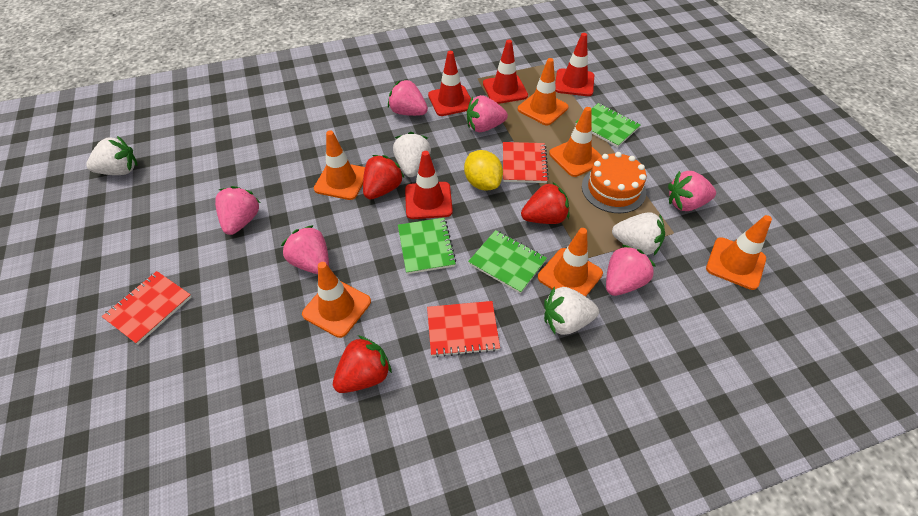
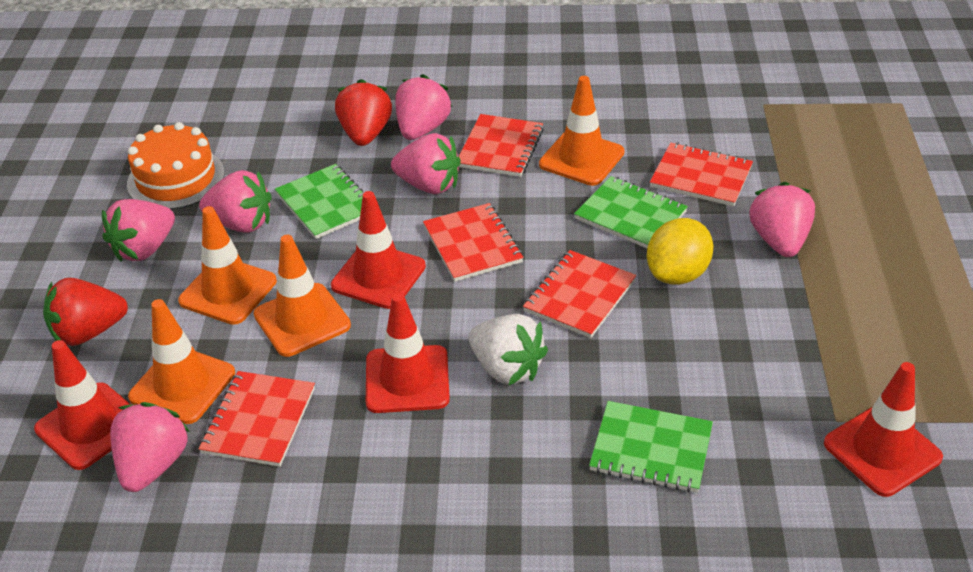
orange traffic cone: 6 -> 4
red notebook: 3 -> 5
red strawberry: 3 -> 2
white strawberry: 4 -> 1

